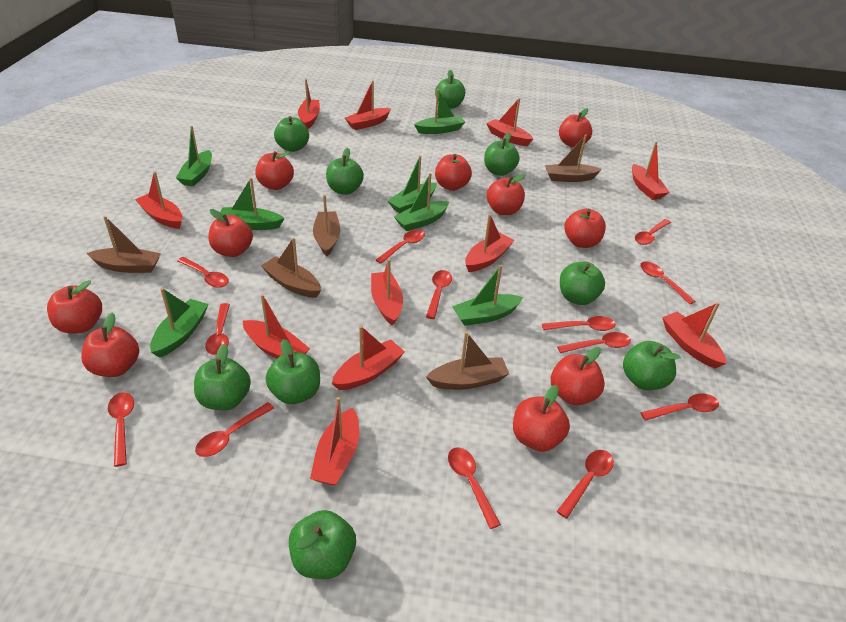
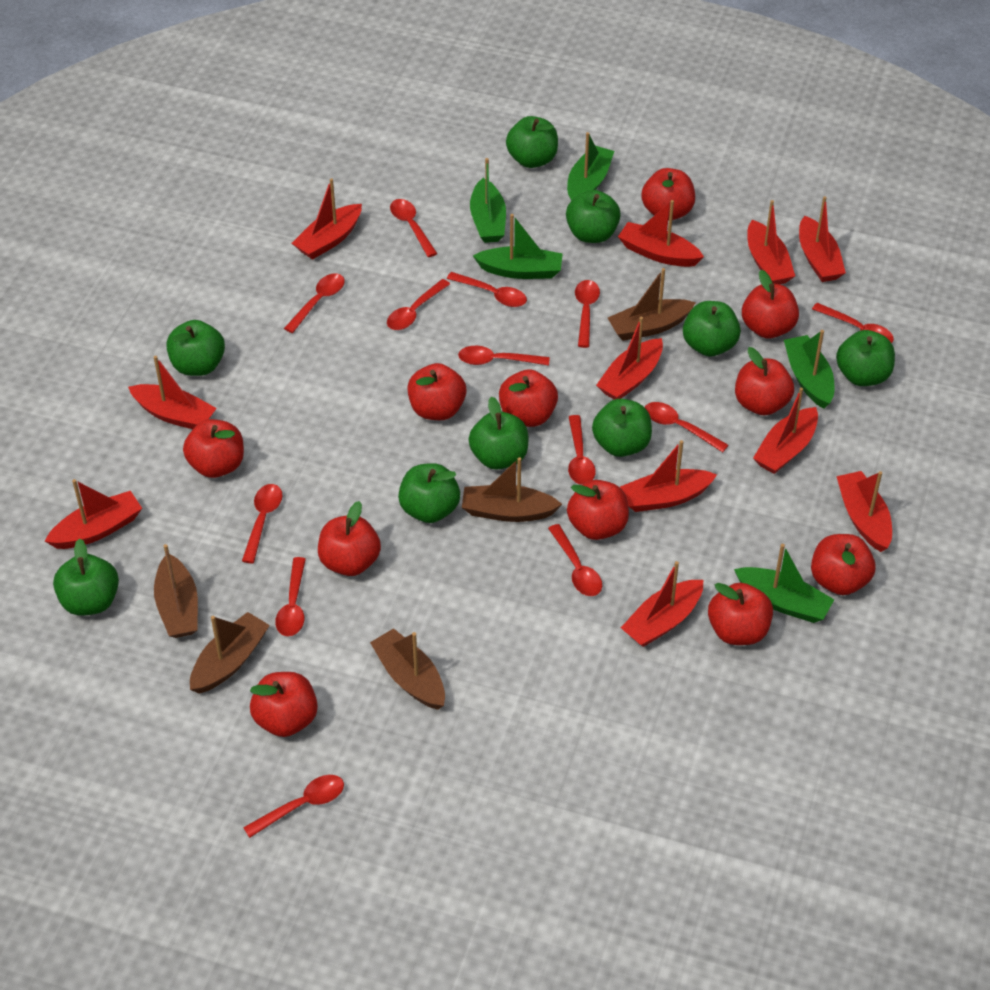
green boat: 7 -> 5
red apple: 10 -> 11

